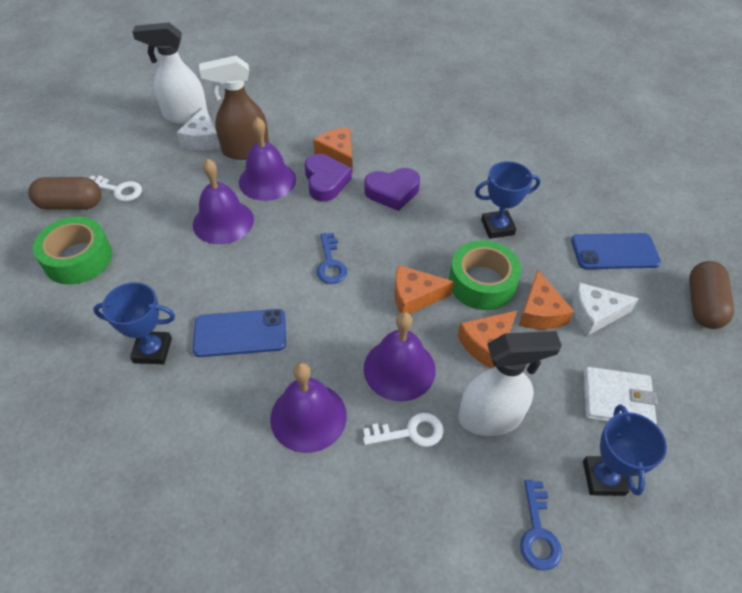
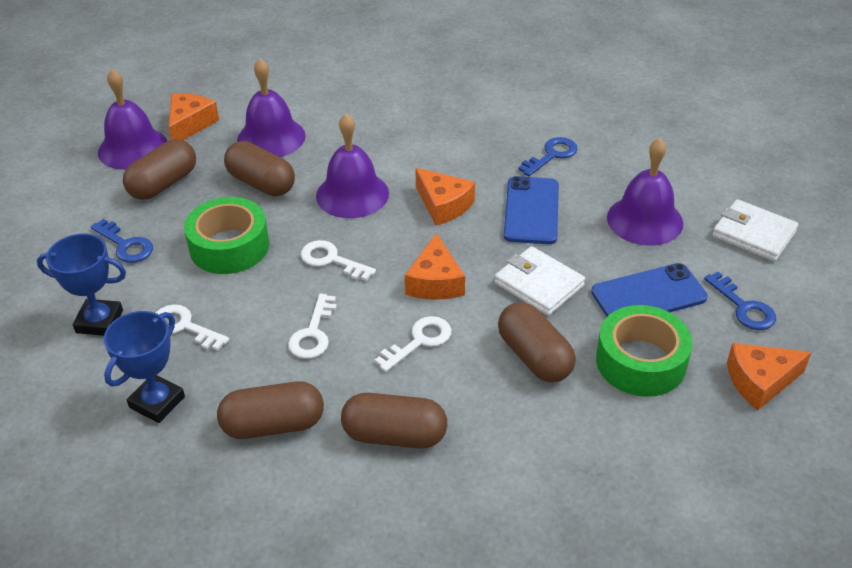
blue key: 2 -> 3
blue trophy: 3 -> 2
brown capsule: 2 -> 5
brown spray bottle: 1 -> 0
purple heart: 2 -> 0
white cheese: 2 -> 0
white key: 2 -> 4
white spray bottle: 2 -> 0
white wallet: 1 -> 2

